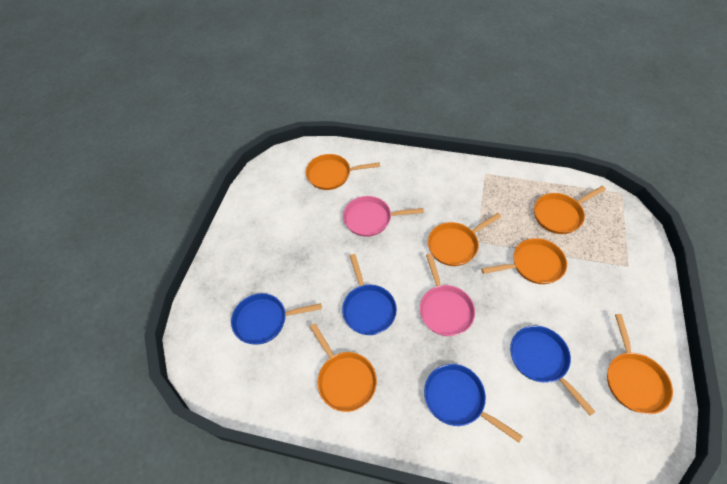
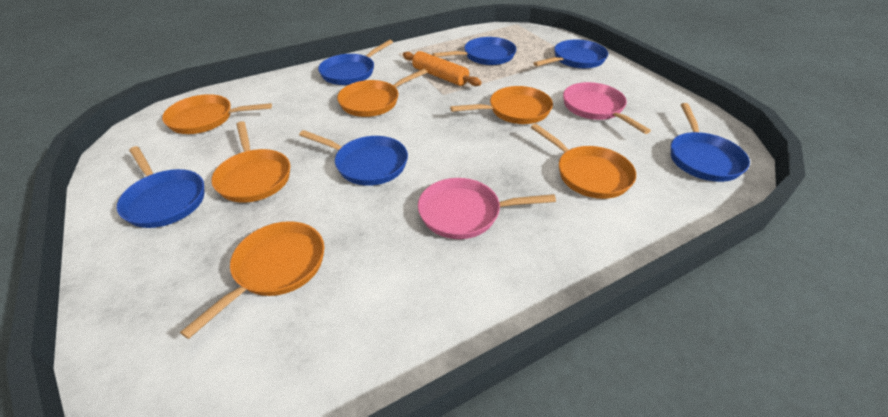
blue pan: 4 -> 6
orange rolling pin: 0 -> 1

